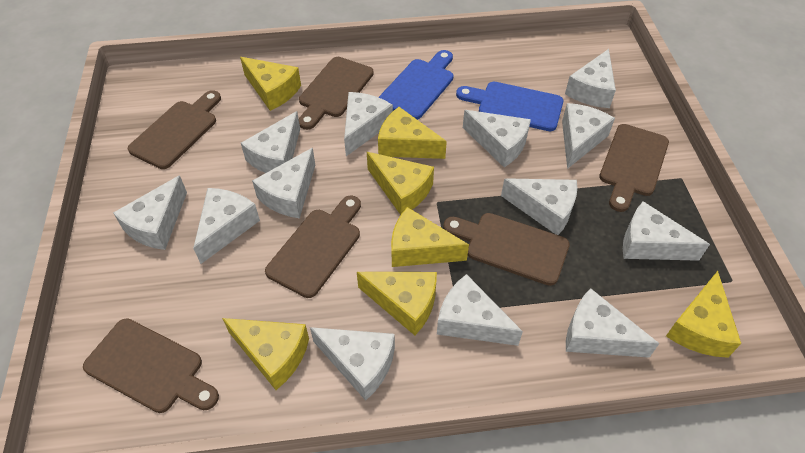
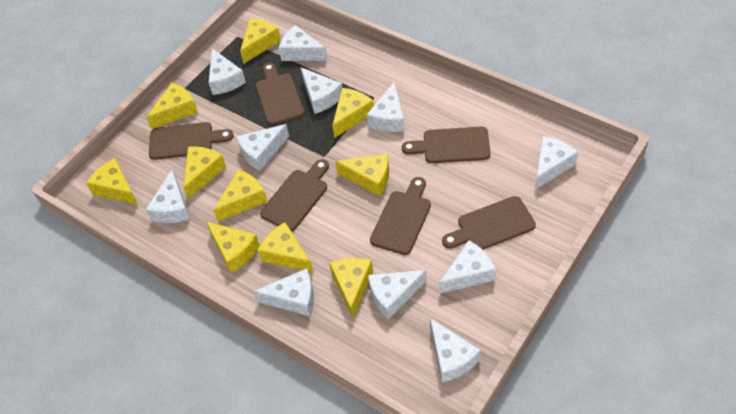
blue cutting board: 2 -> 0
white cheese: 13 -> 11
yellow cheese: 7 -> 10

